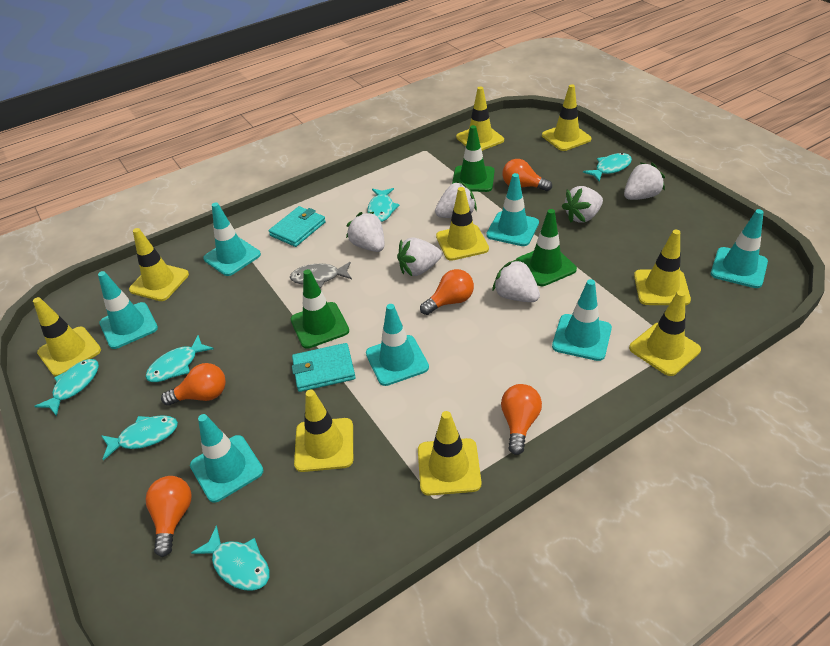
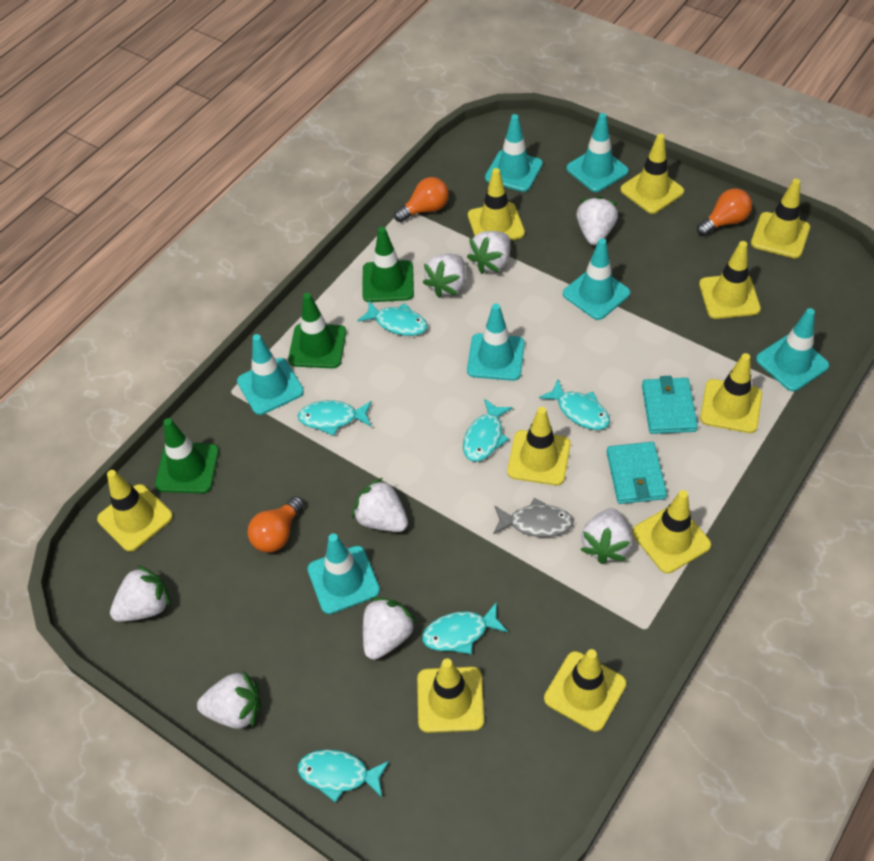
orange light bulb: 5 -> 3
white strawberry: 6 -> 8
yellow traffic cone: 9 -> 10

